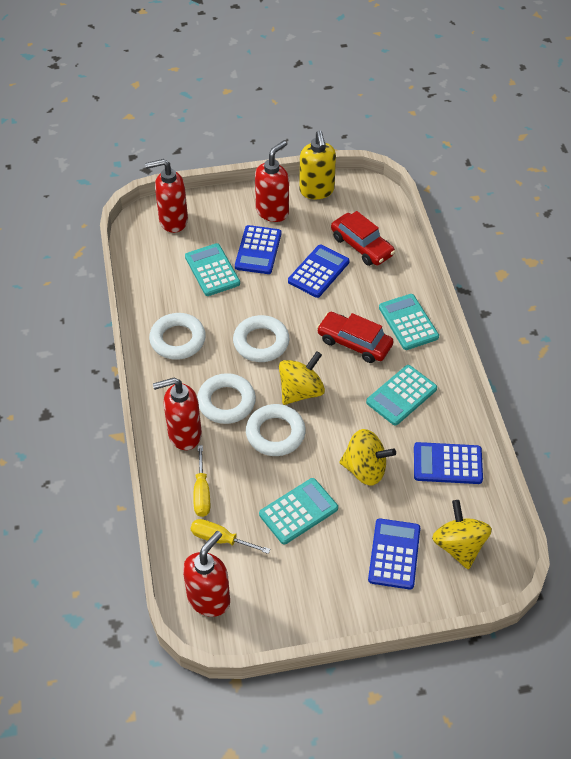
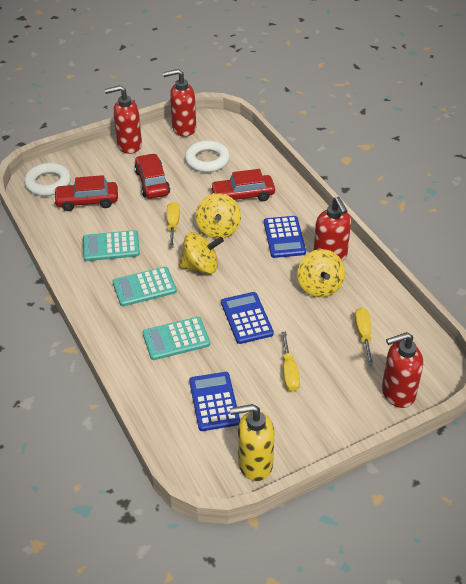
blue calculator: 4 -> 3
red car: 2 -> 3
turquoise calculator: 4 -> 3
white ring: 4 -> 2
yellow screwdriver: 2 -> 3

